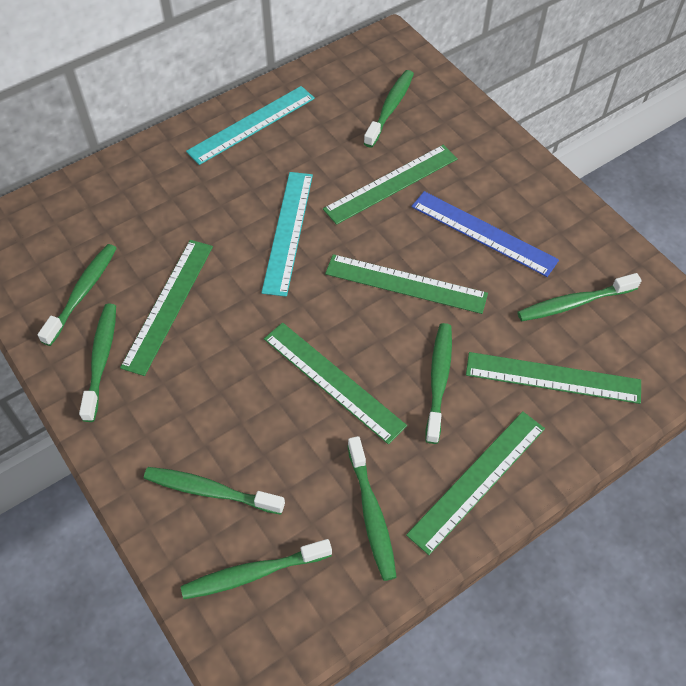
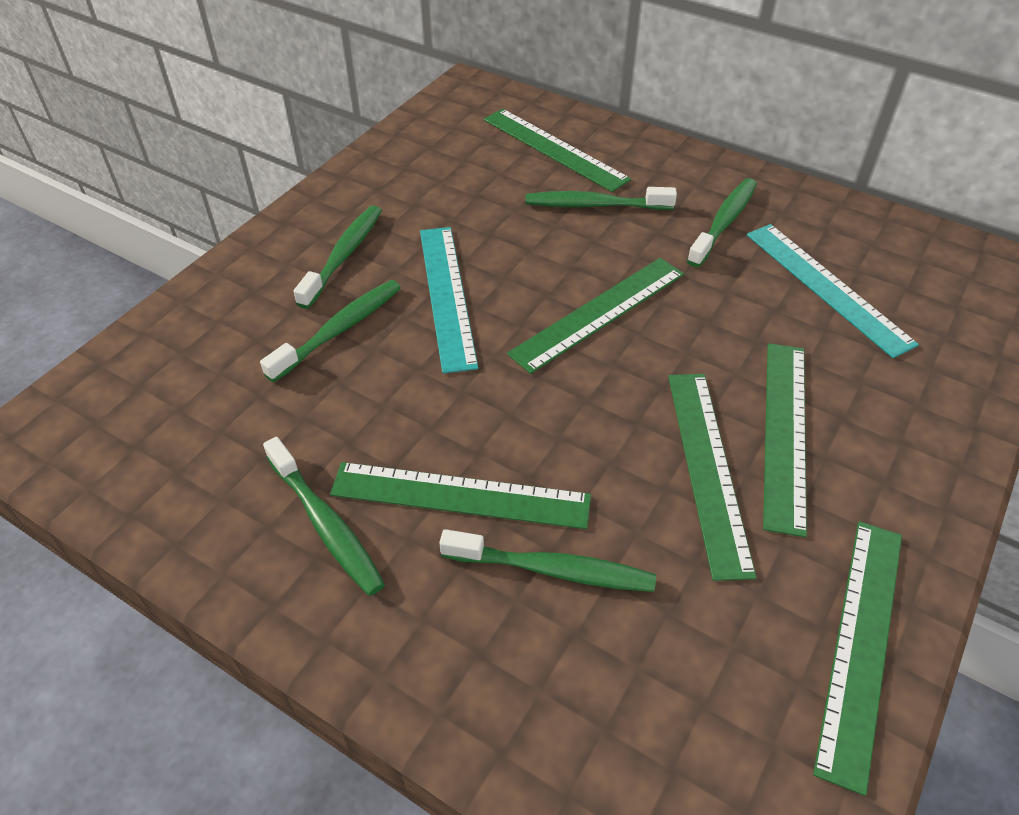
blue ruler: 1 -> 0
green toothbrush: 8 -> 6

